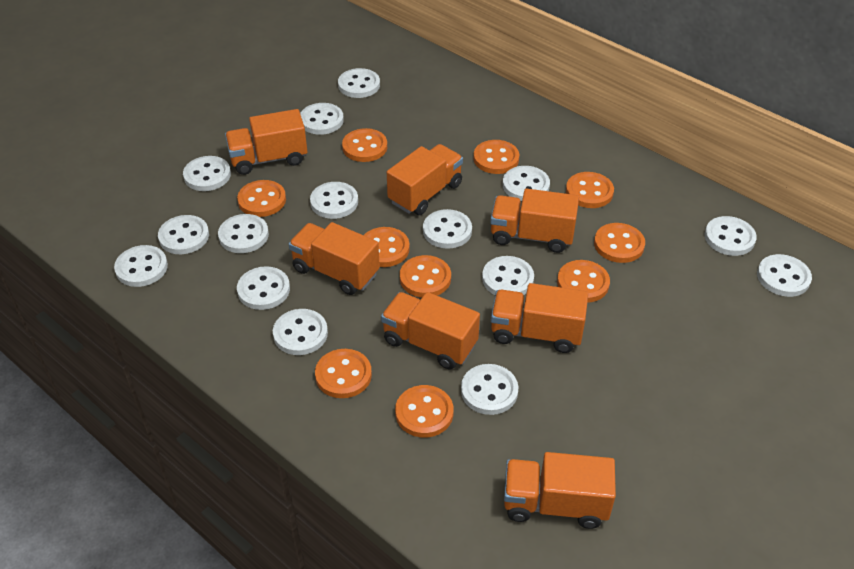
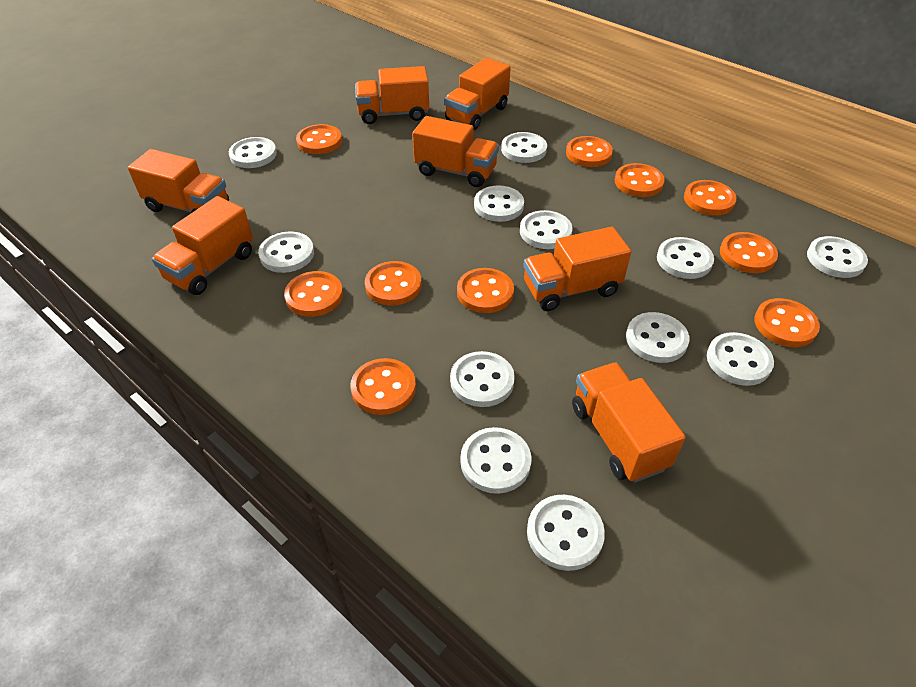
white button: 15 -> 12

